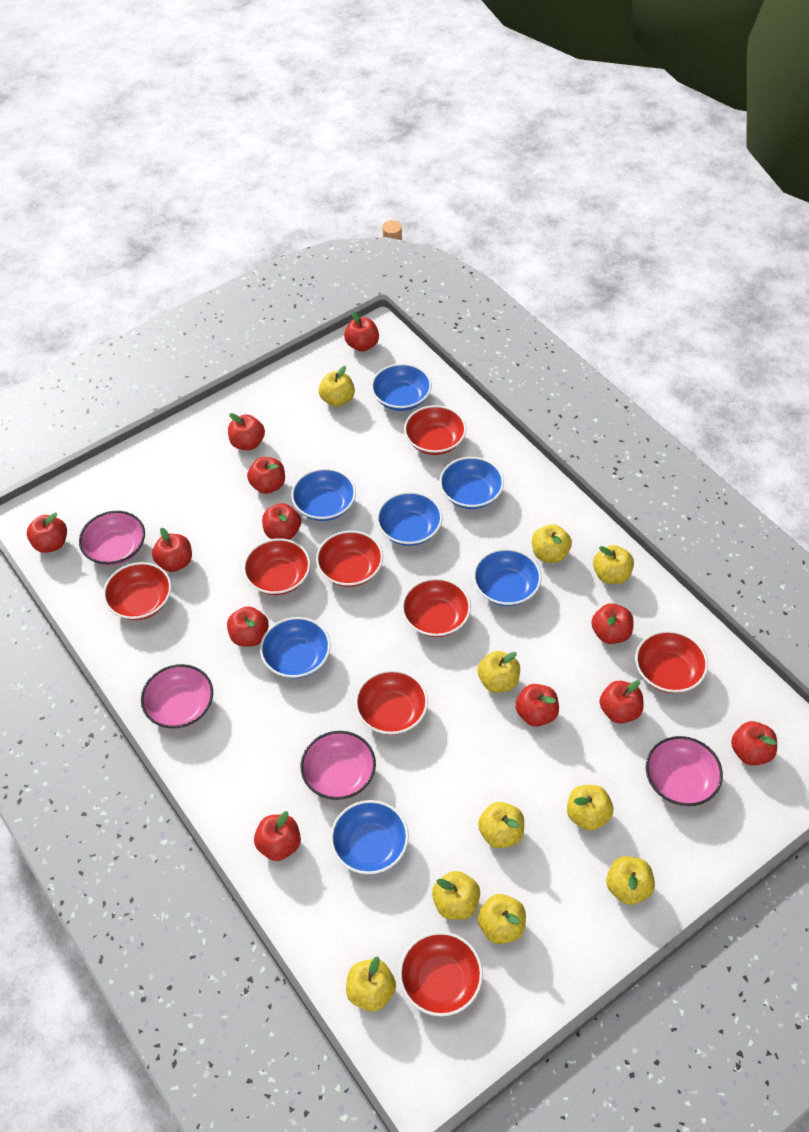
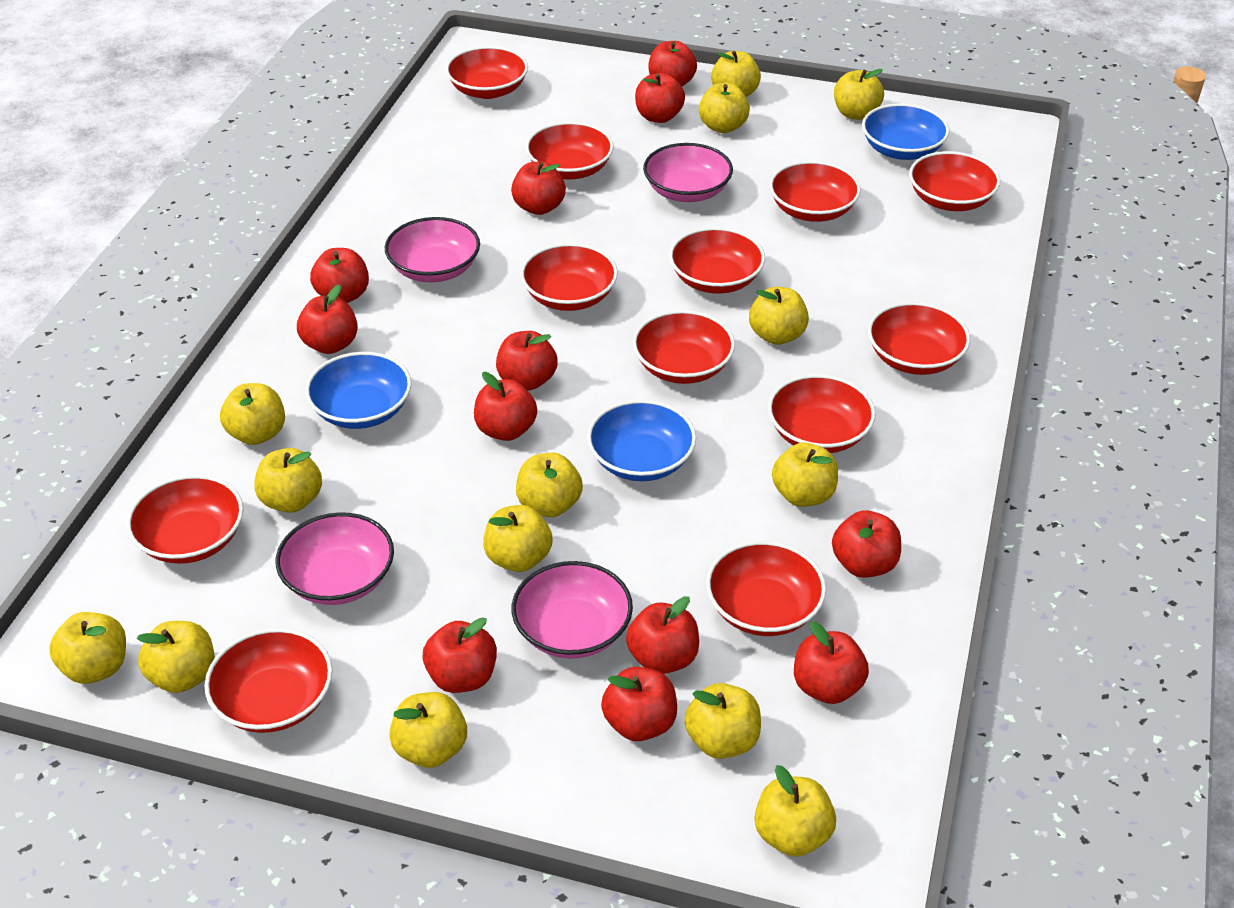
blue bowl: 7 -> 3
red bowl: 8 -> 12
yellow apple: 10 -> 14

